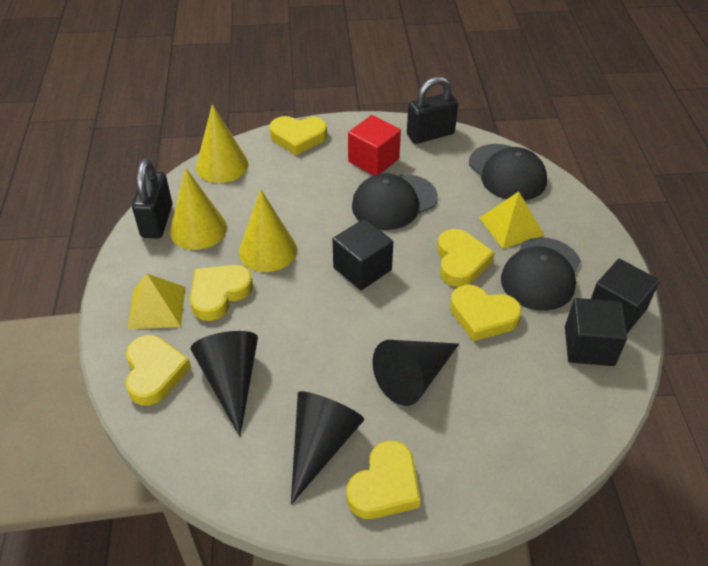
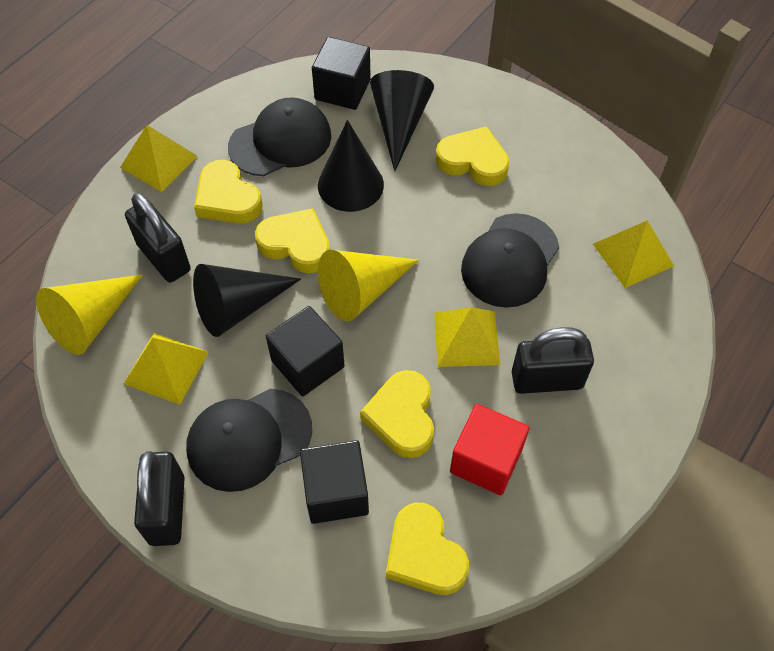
black padlock: 2 -> 3
yellow cone: 3 -> 2
yellow heart: 6 -> 5
yellow pyramid: 2 -> 4

